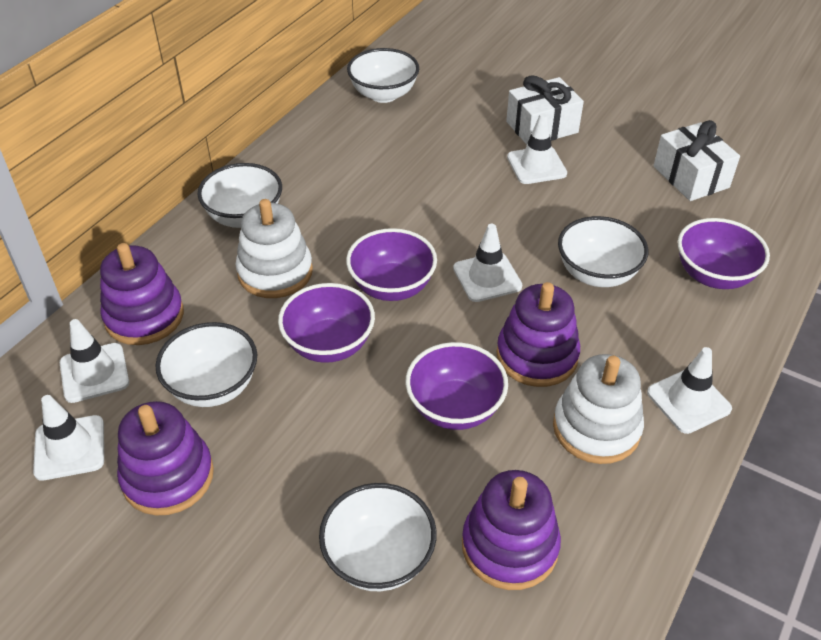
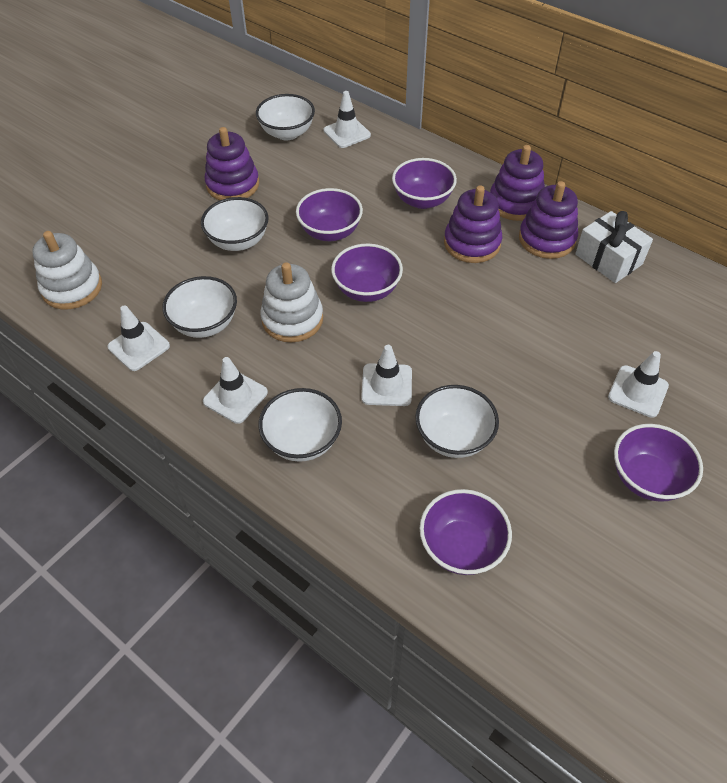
purple bowl: 4 -> 5
white gift: 2 -> 1

